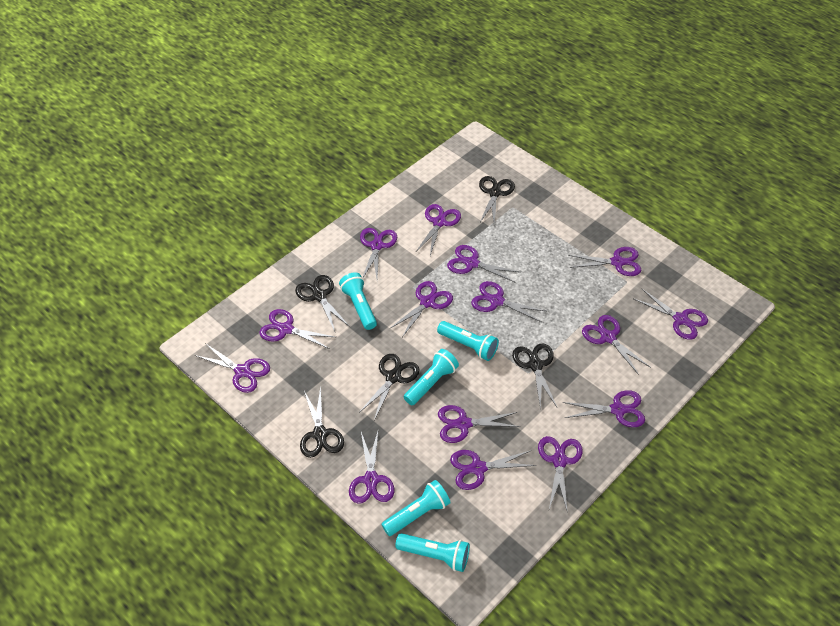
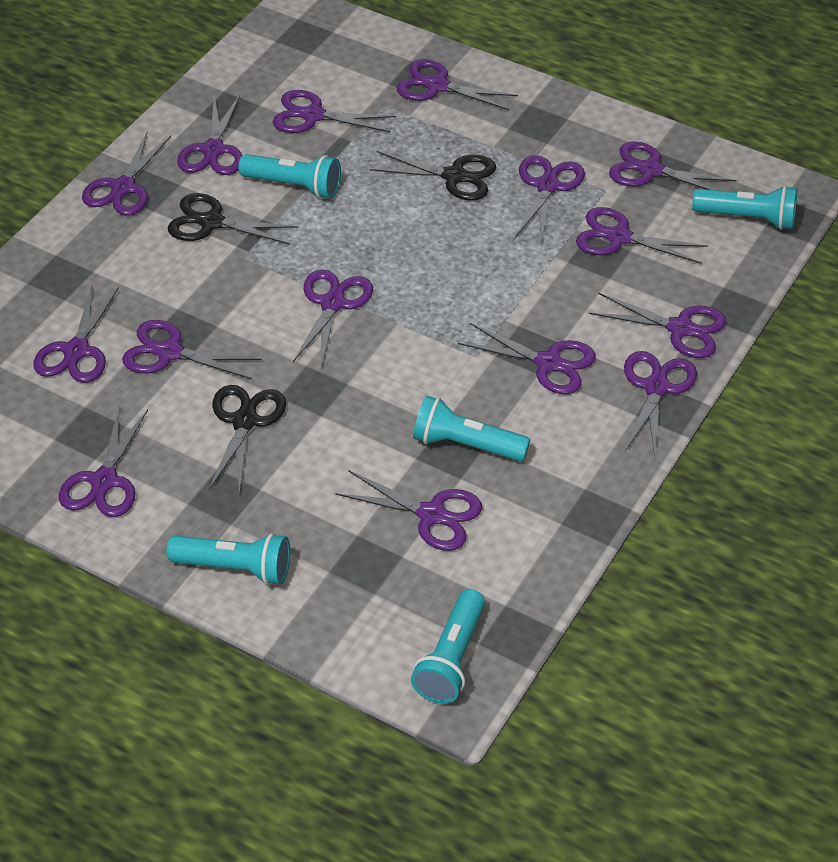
black scissors: 5 -> 3

